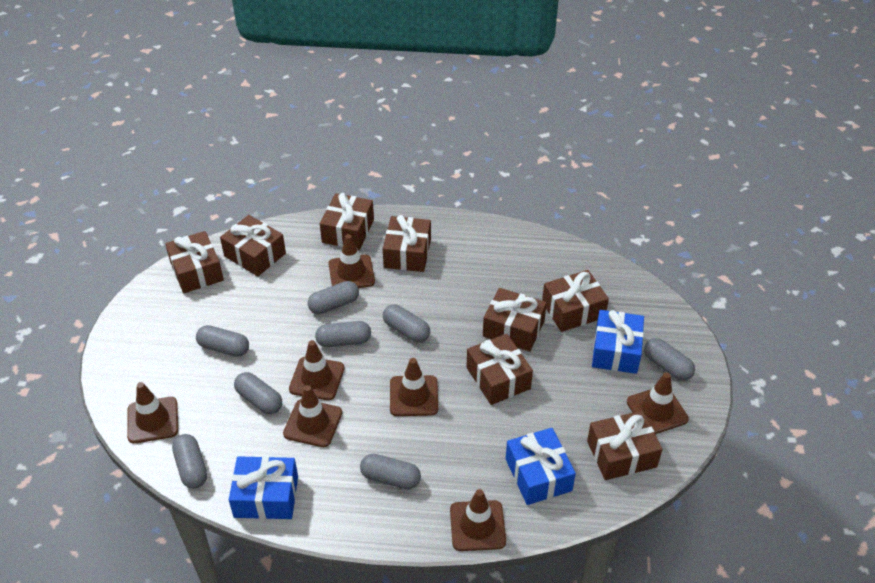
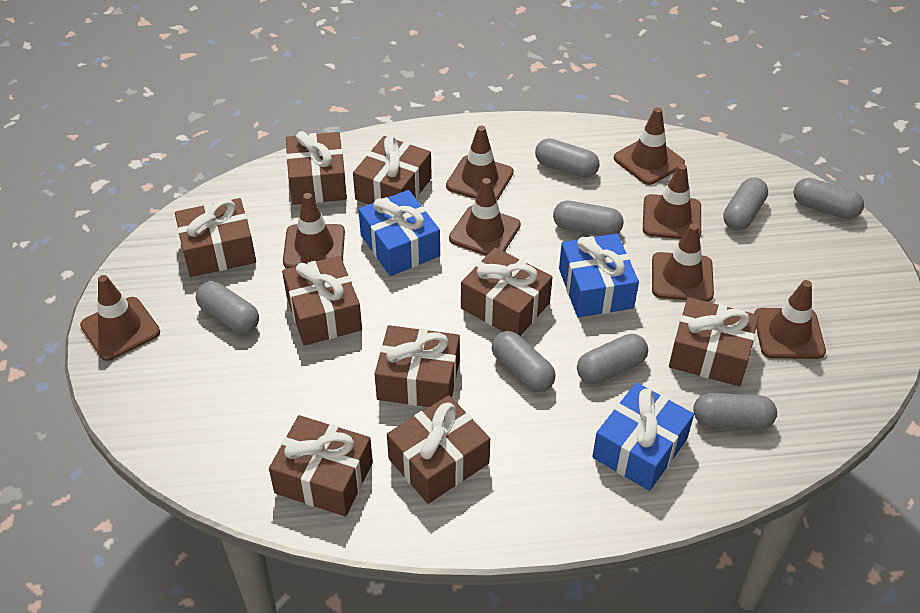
brown gift: 8 -> 9
brown traffic cone: 7 -> 8

